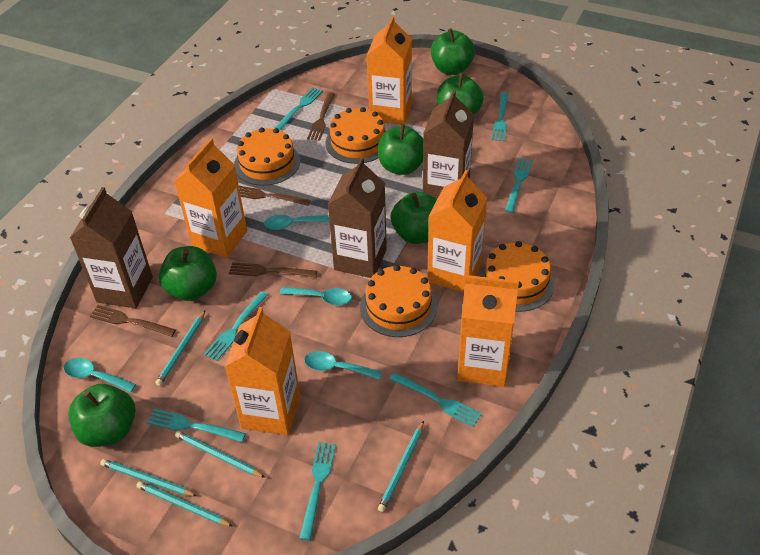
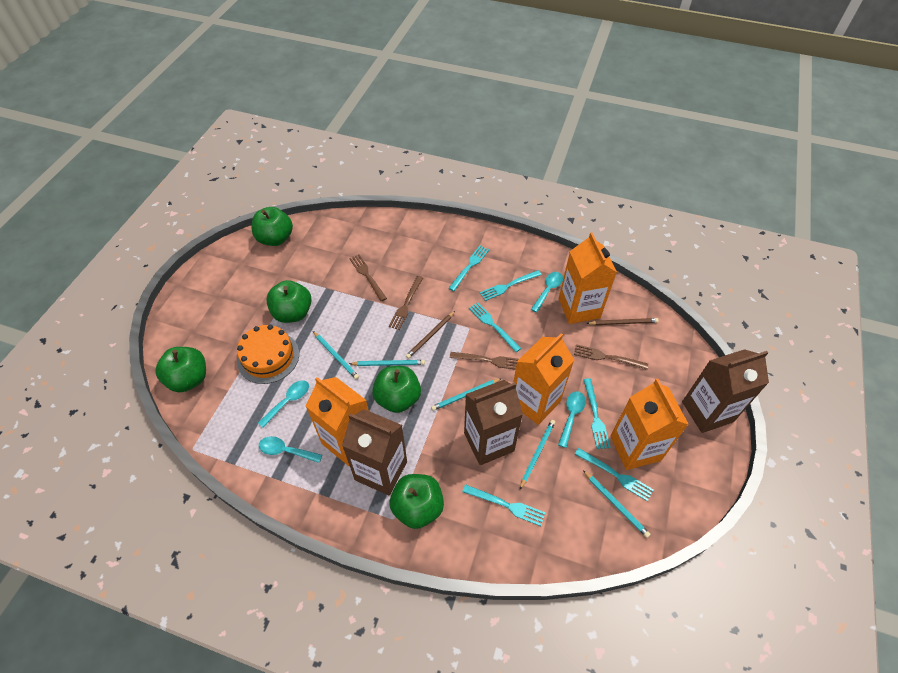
brown pencil: 0 -> 2
green apple: 6 -> 5
orange cake: 4 -> 1
orange carton: 5 -> 4
turquoise fork: 7 -> 6

